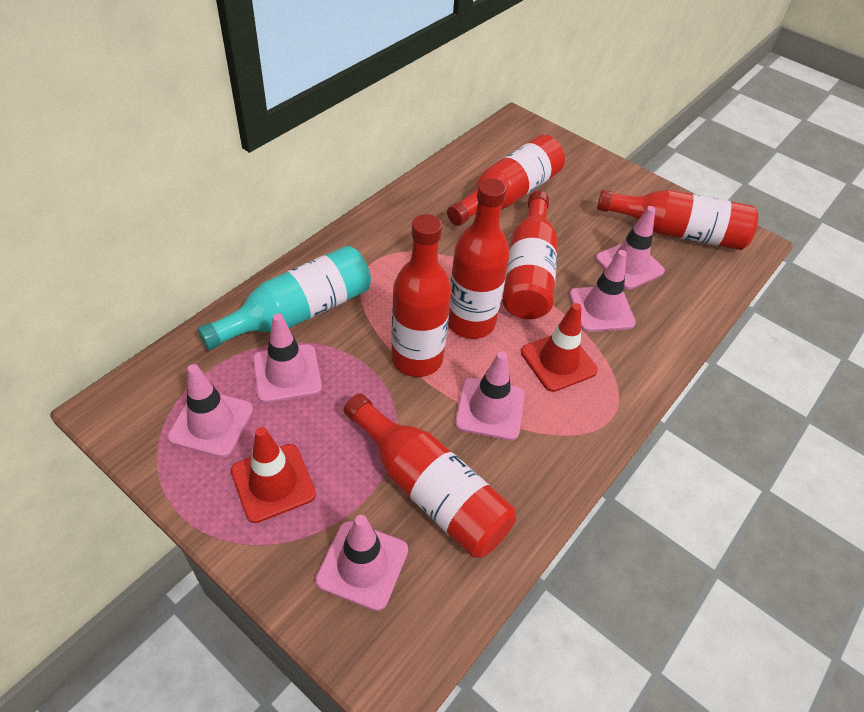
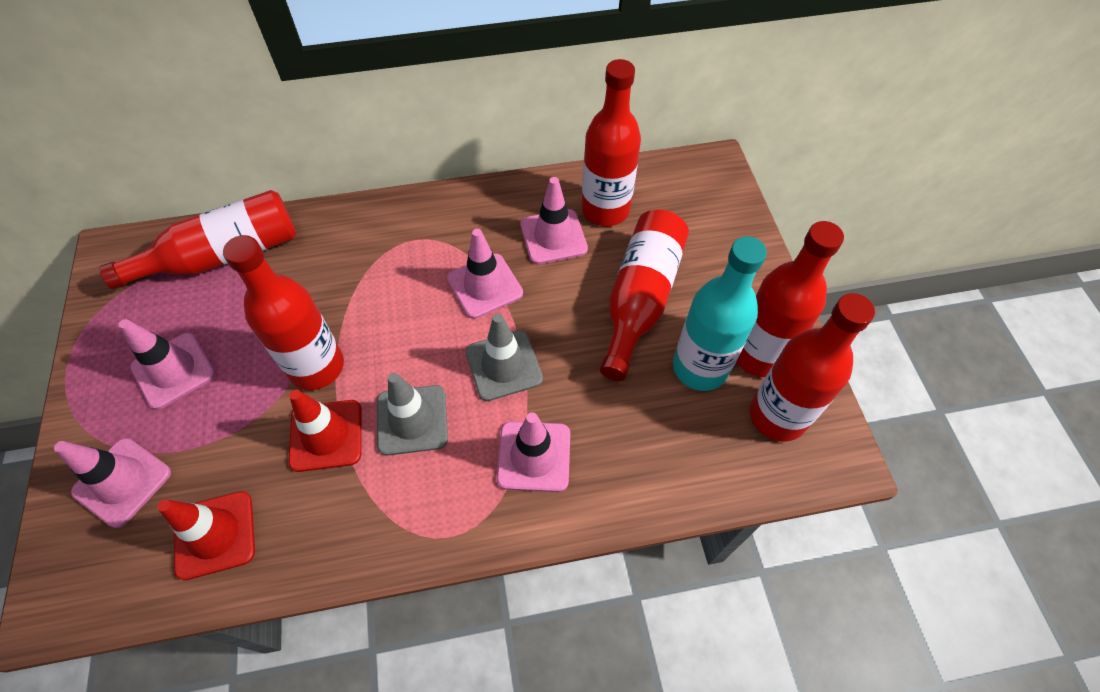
grey traffic cone: 0 -> 2
pink traffic cone: 6 -> 5

